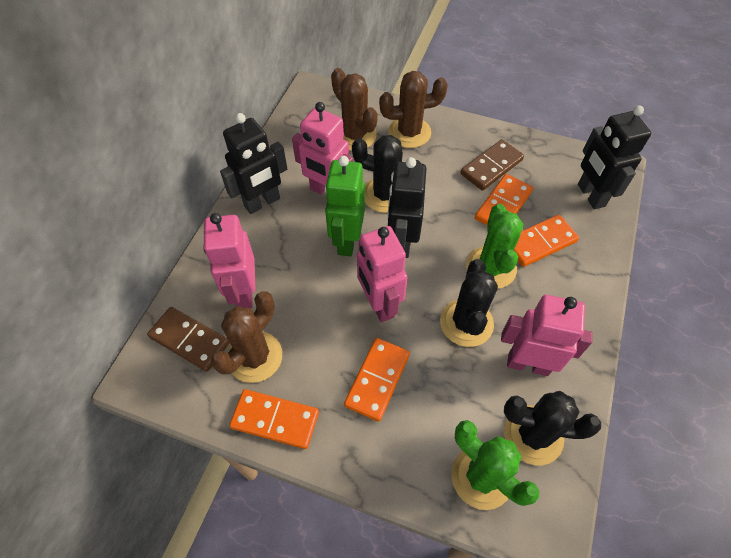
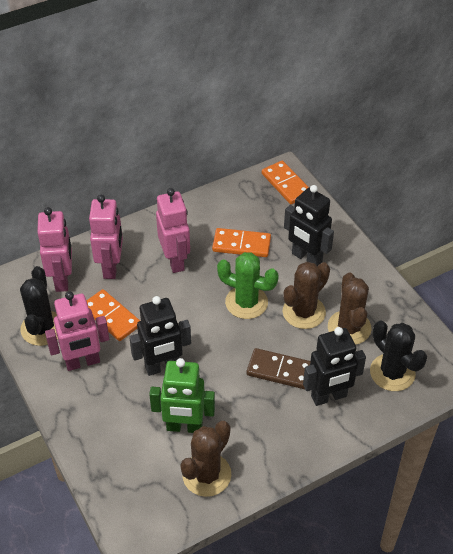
black cactus: 3 -> 2
brown domino: 2 -> 1
green cactus: 2 -> 1
orange domino: 4 -> 3

